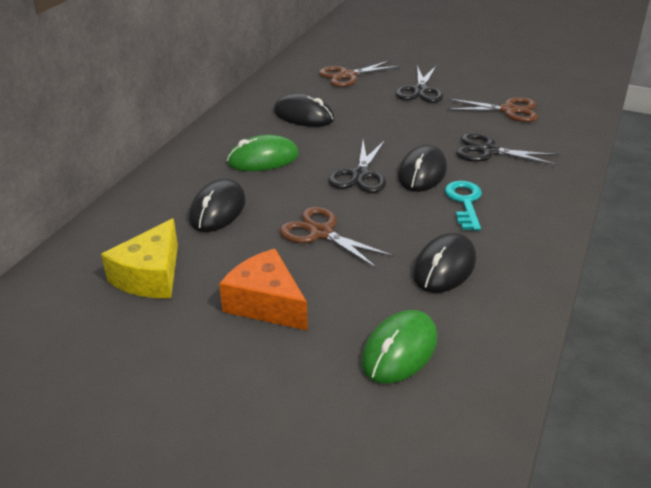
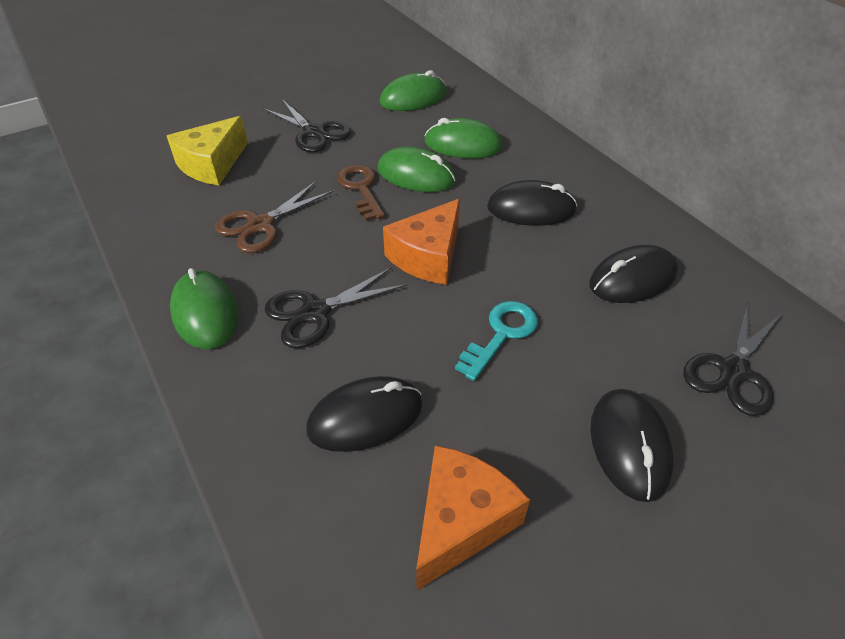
brown key: 0 -> 1
brown scissors: 3 -> 1
green mouse: 2 -> 4
orange cheese: 1 -> 2

